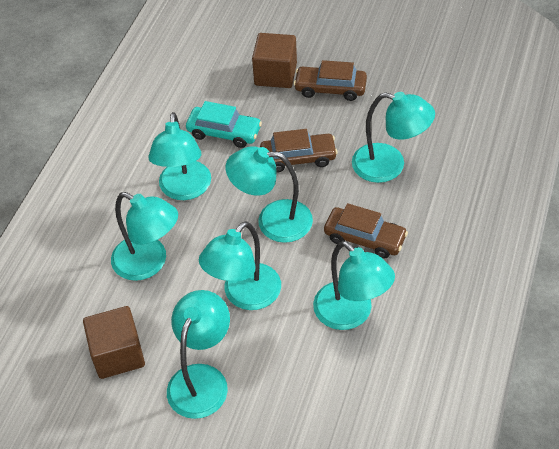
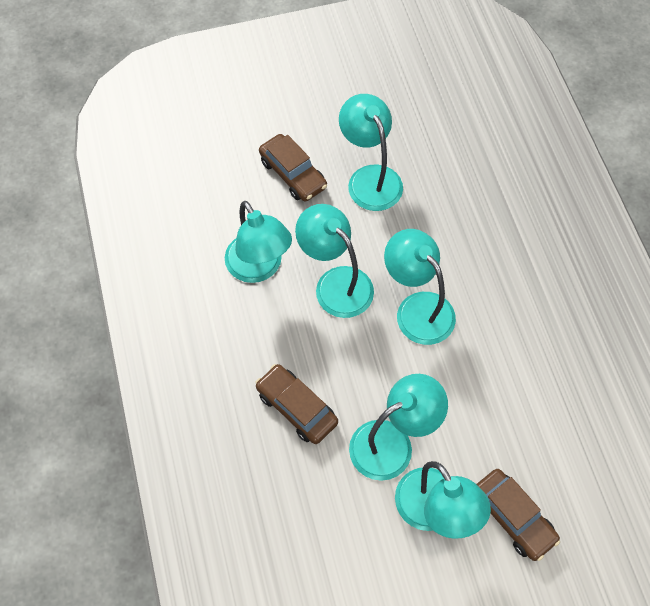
brown cube: 2 -> 0
turquoise car: 1 -> 0
turquoise lamp: 7 -> 6

